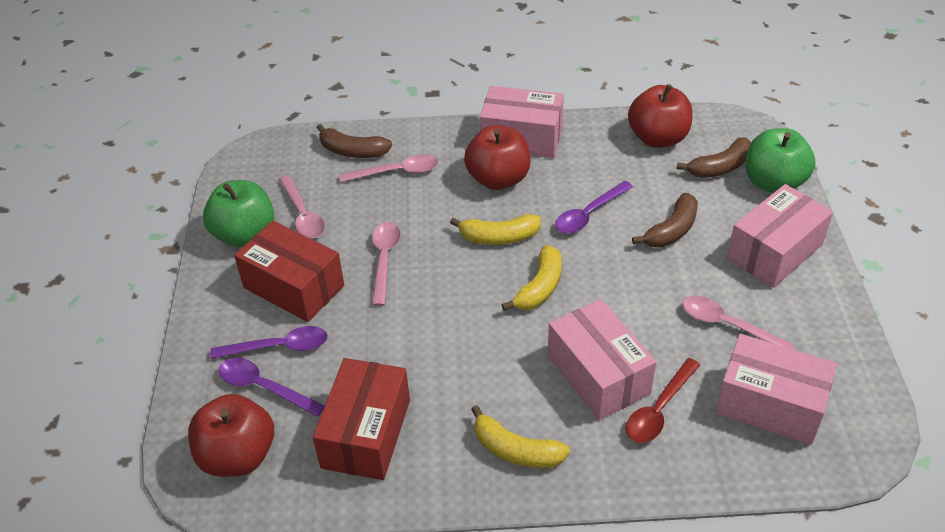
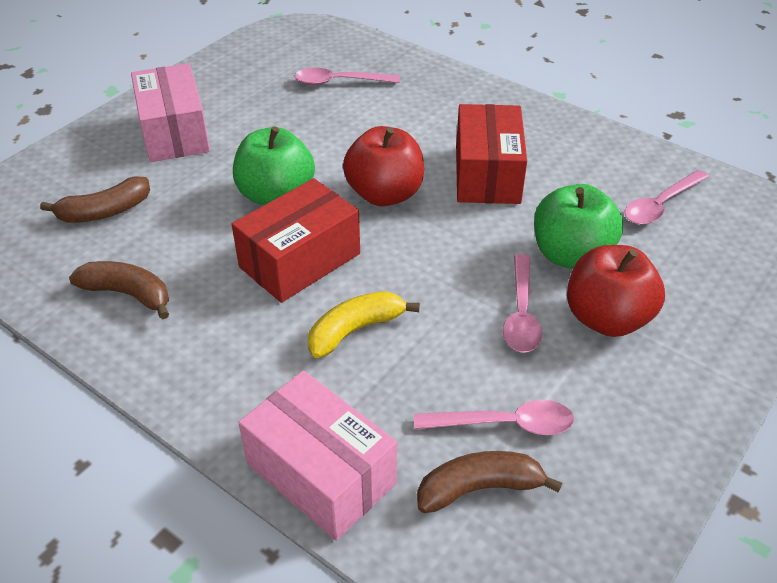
pink box: 4 -> 2
purple spoon: 3 -> 0
red apple: 3 -> 2
red spoon: 1 -> 0
yellow banana: 3 -> 1

